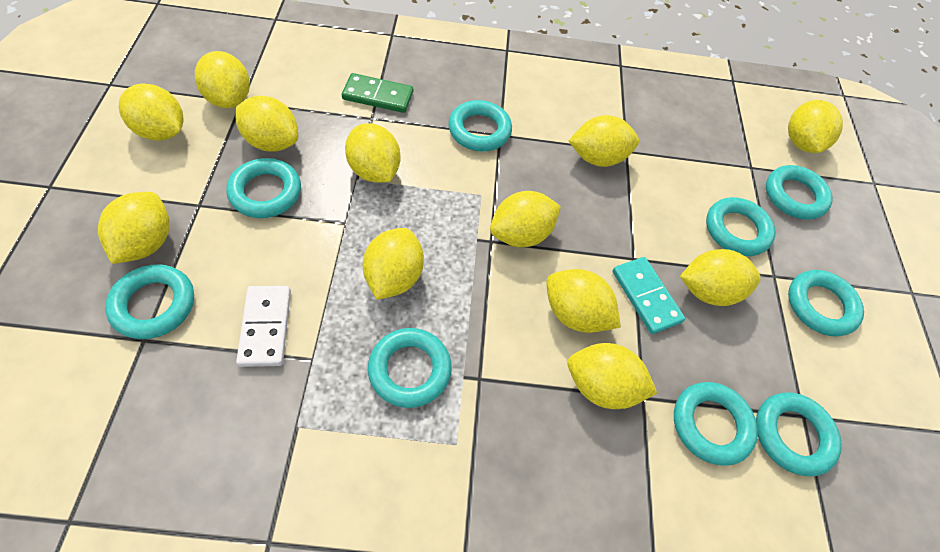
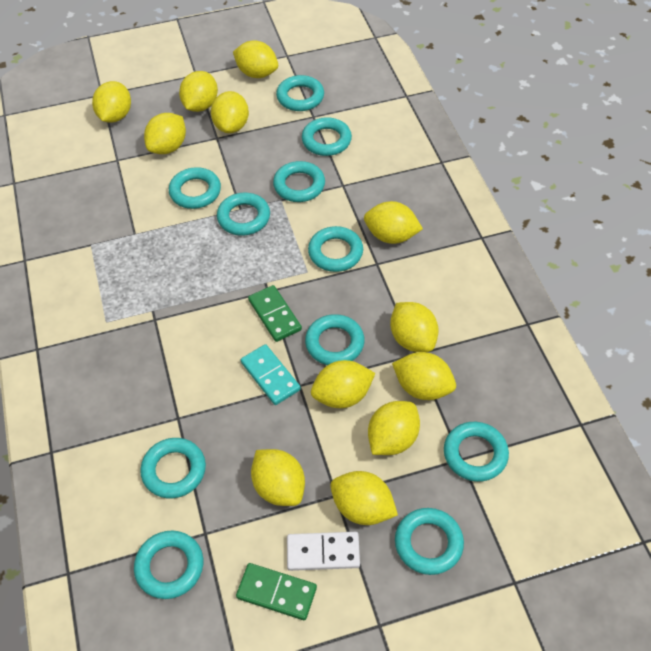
green domino: 1 -> 2
turquoise ring: 9 -> 11

